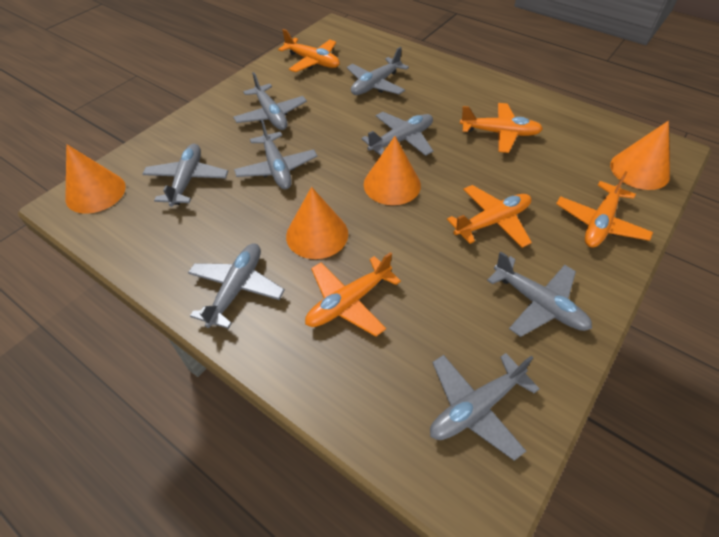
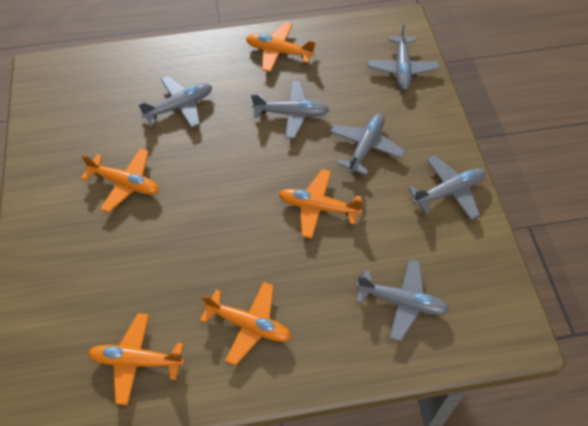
grey plane: 8 -> 6
orange cone: 4 -> 0

